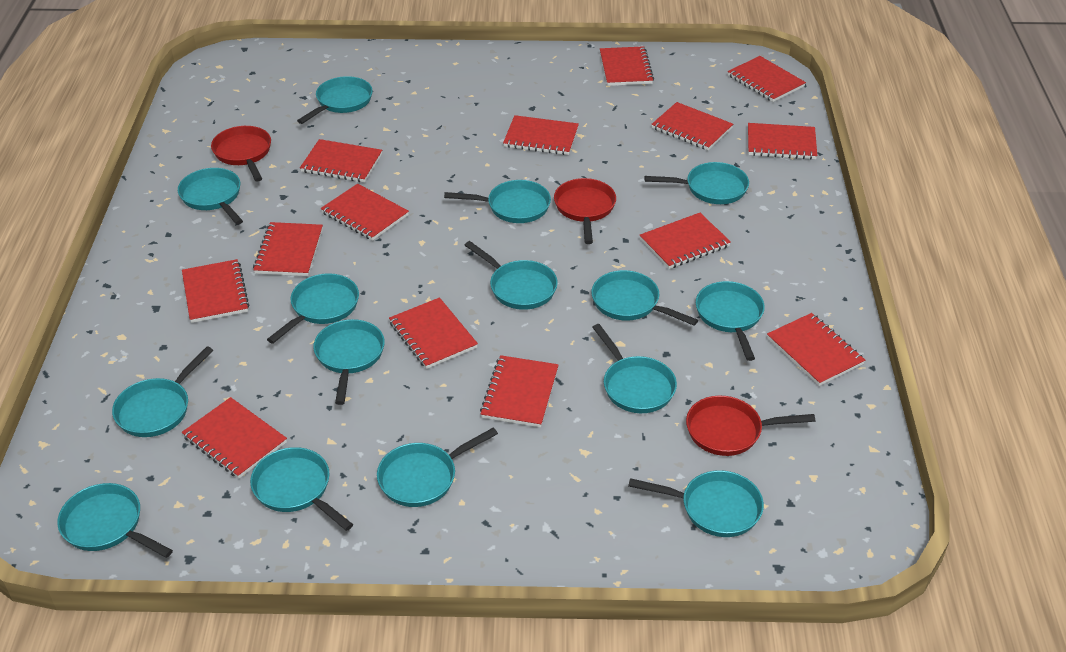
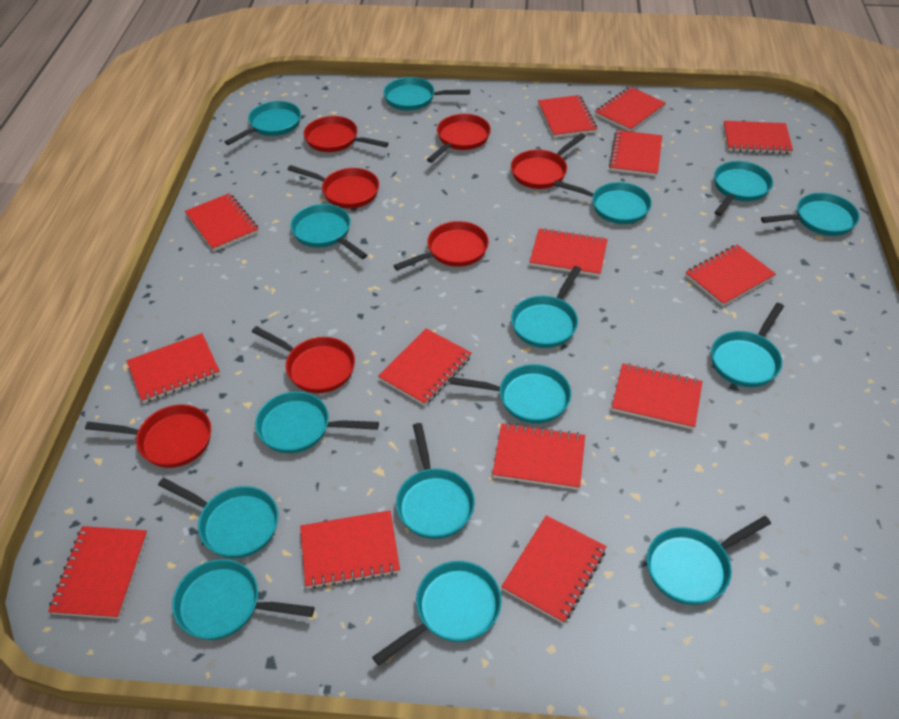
red pan: 3 -> 7

